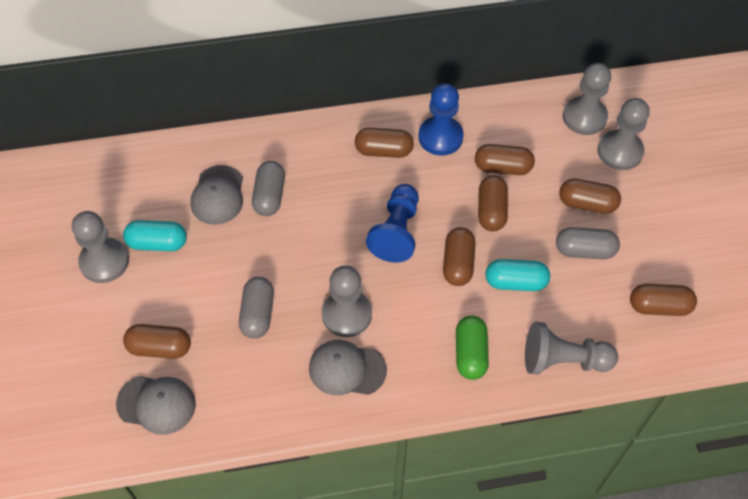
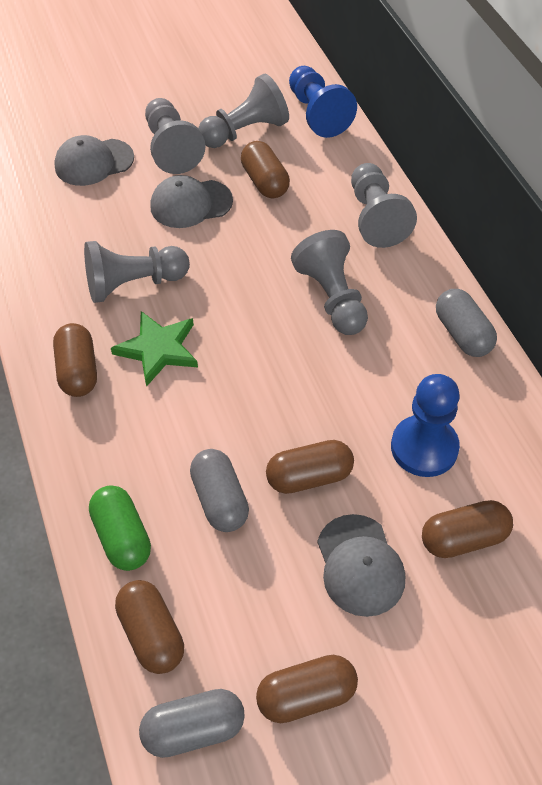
brown capsule: 7 -> 6
green star: 0 -> 1
turquoise capsule: 2 -> 0

